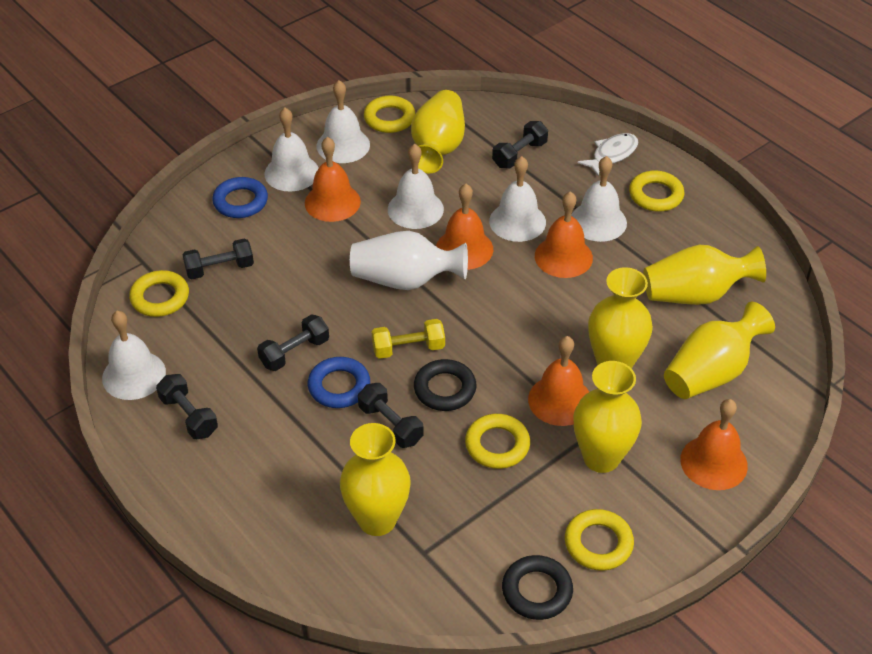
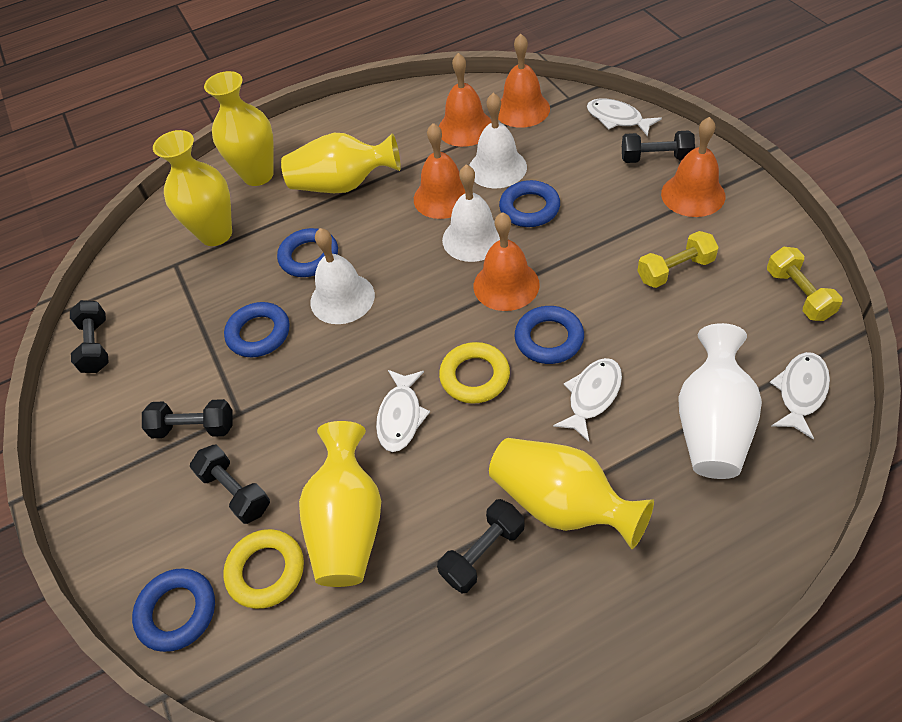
black ring: 2 -> 0
blue ring: 2 -> 5
white bell: 6 -> 3
white fish: 1 -> 4
yellow dumbbell: 1 -> 2
yellow ring: 5 -> 2
yellow vase: 6 -> 5

